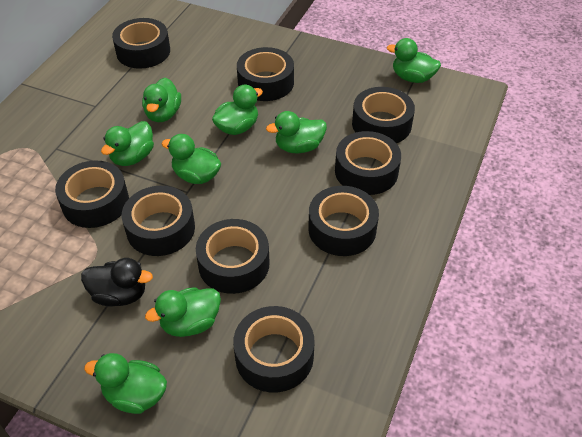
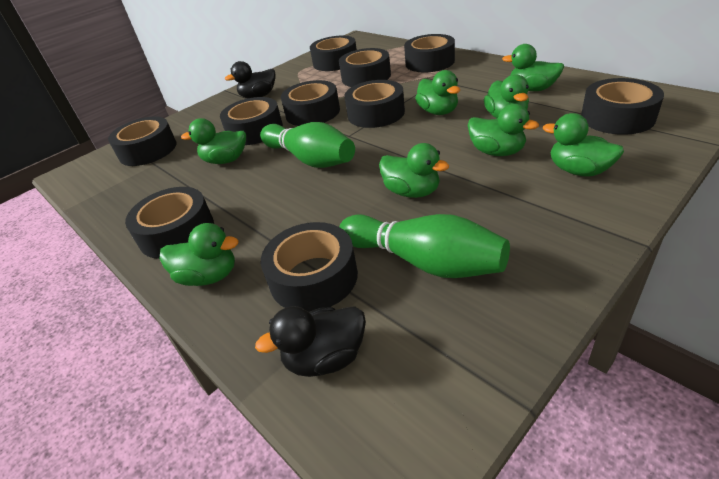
black duck: 1 -> 2
black tape: 9 -> 10
green bowling pin: 0 -> 2

